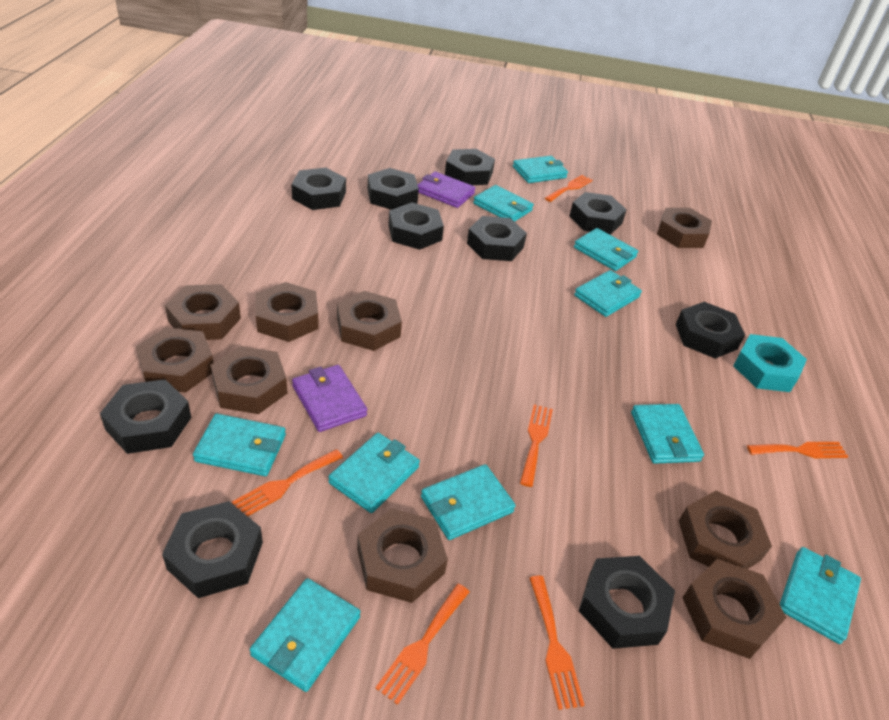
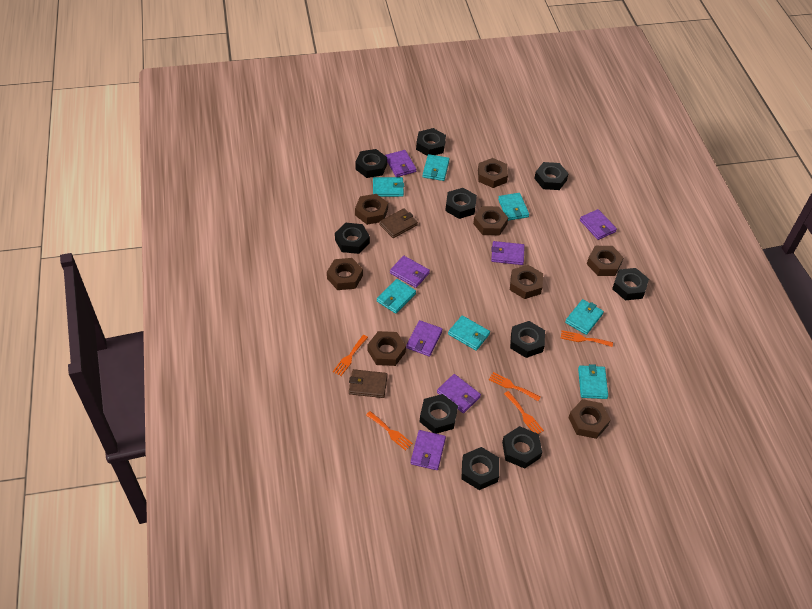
brown nut: 9 -> 8
brown wallet: 0 -> 2
orange fork: 6 -> 5
purple wallet: 2 -> 7
turquoise nut: 1 -> 0
turquoise wallet: 10 -> 7

